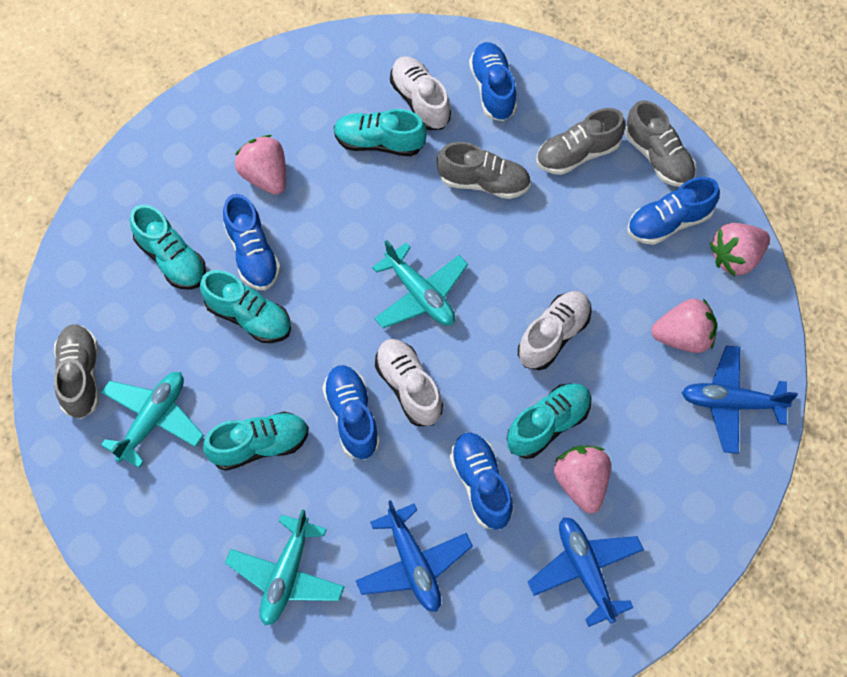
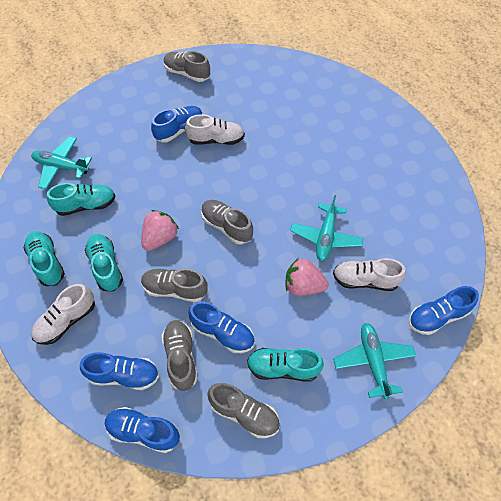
blue plane: 3 -> 0
grey shoe: 4 -> 5
pink strawberry: 4 -> 2
turquoise shoe: 5 -> 4

